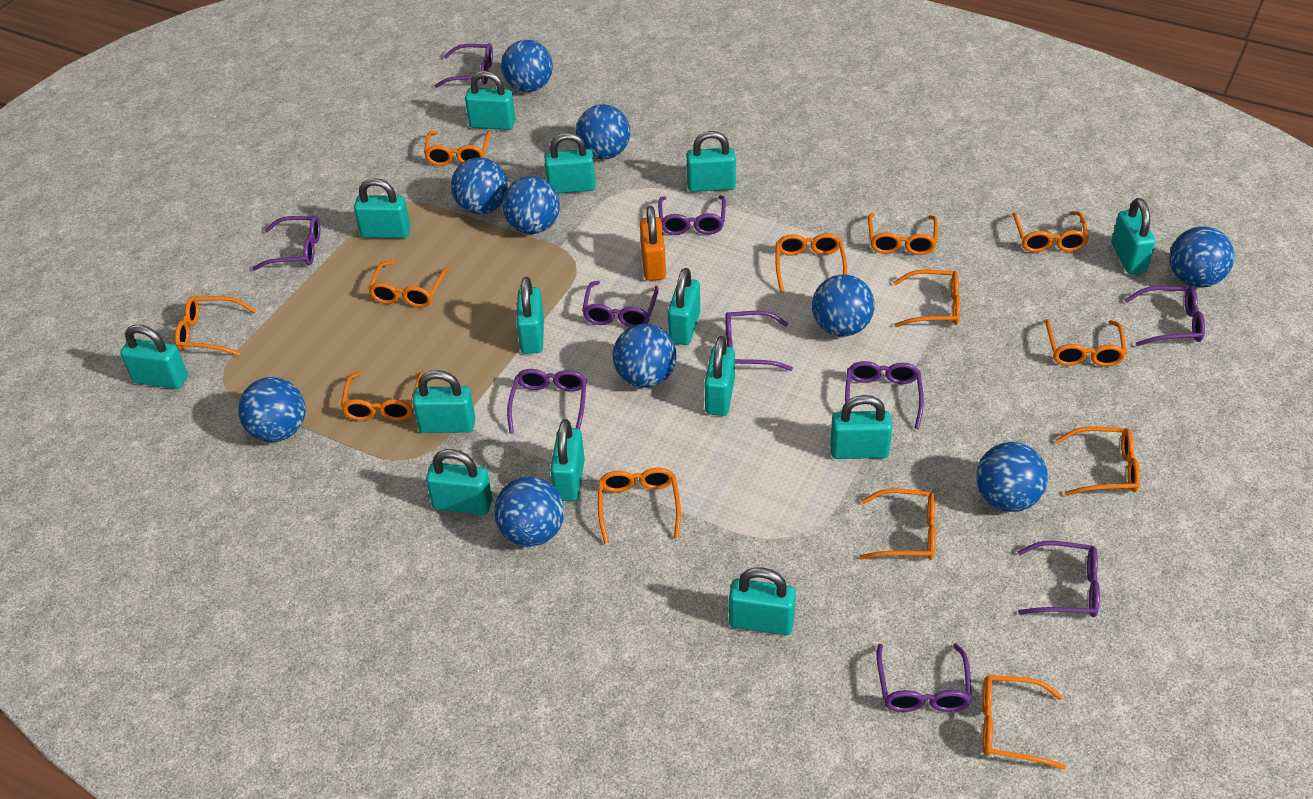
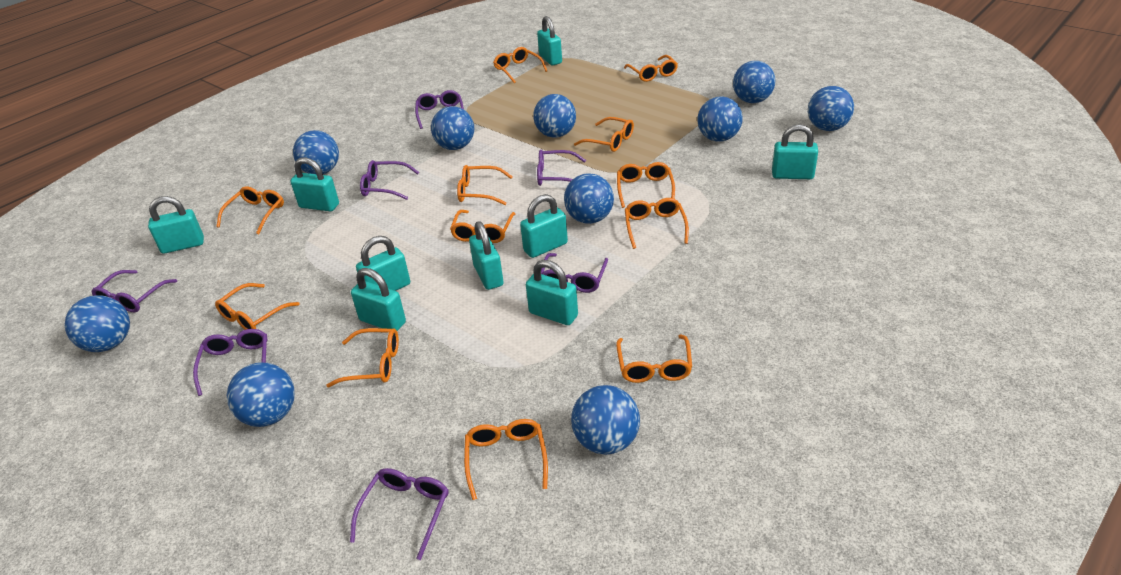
orange glasses: 13 -> 12
orange padlock: 1 -> 0
purple glasses: 10 -> 7
turquoise padlock: 14 -> 9

